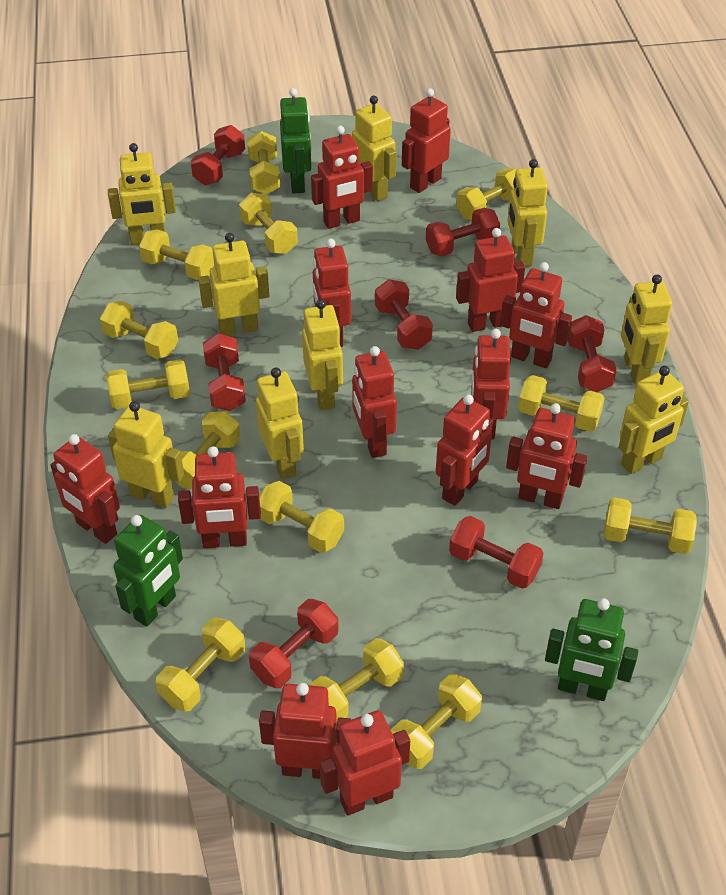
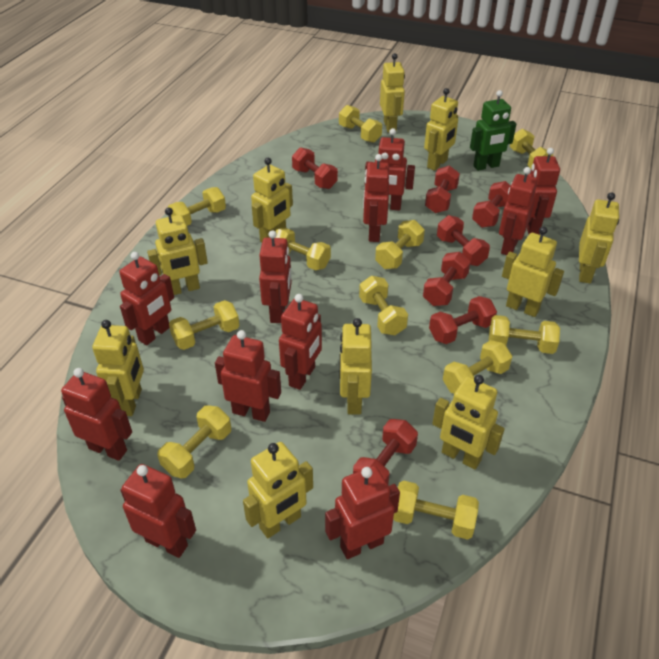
green robot: 3 -> 1
red robot: 13 -> 11
yellow dumbbell: 13 -> 11
yellow robot: 9 -> 10

